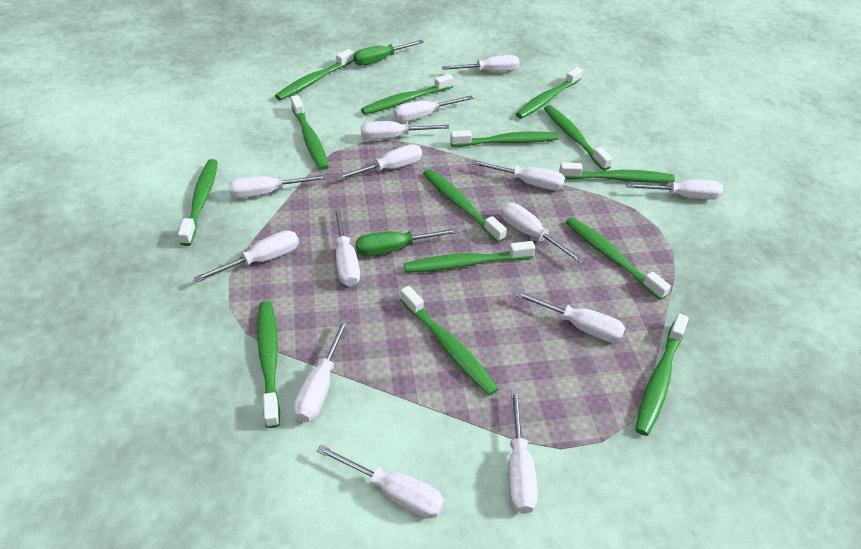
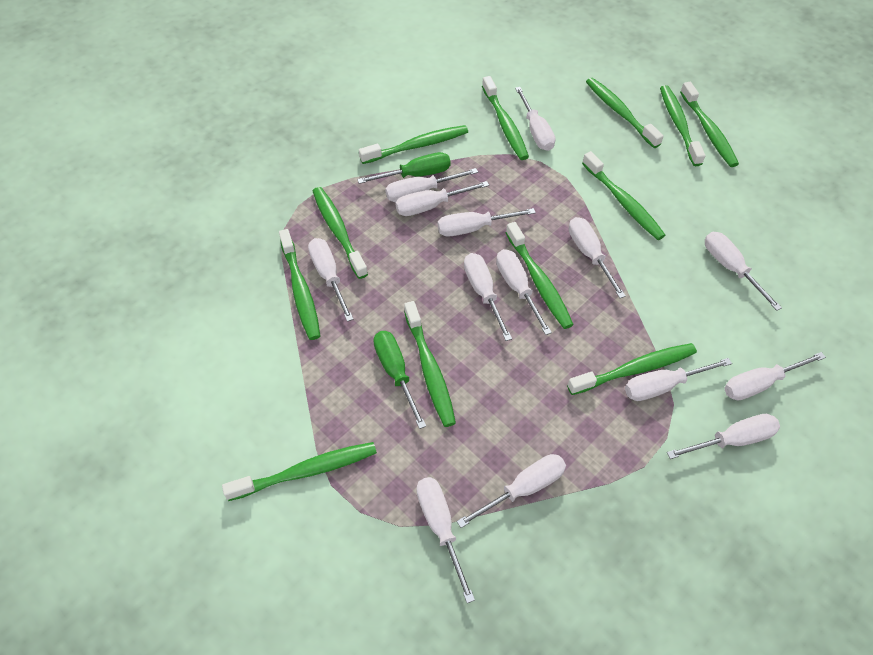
green toothbrush: 14 -> 12

